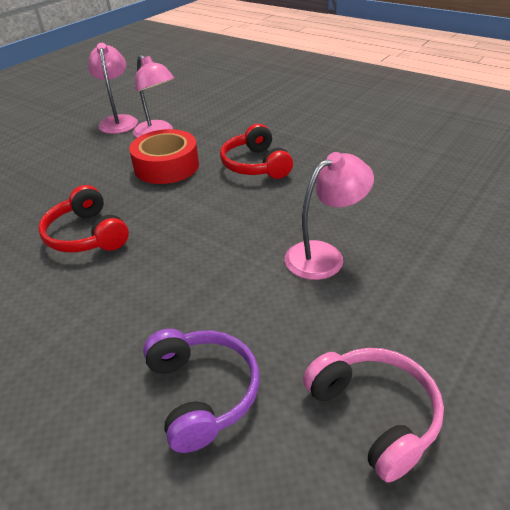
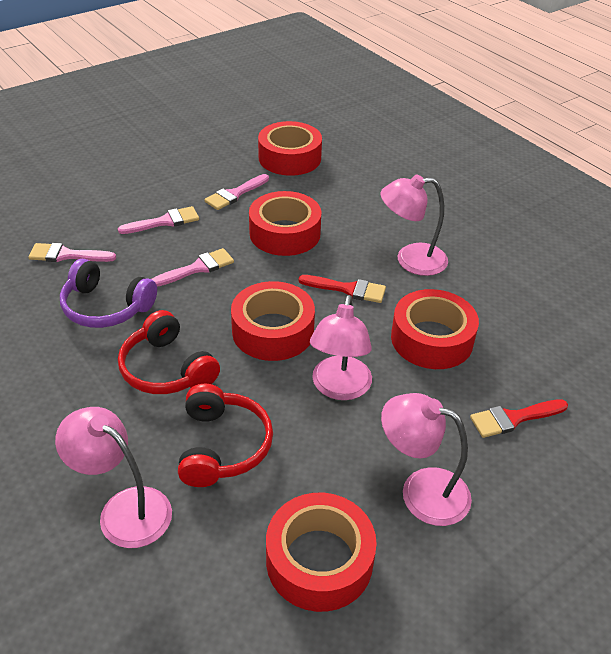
pink brush: 0 -> 4
pink headphones: 1 -> 0
pink lamp: 3 -> 4
red brush: 0 -> 2
red tape: 1 -> 5

